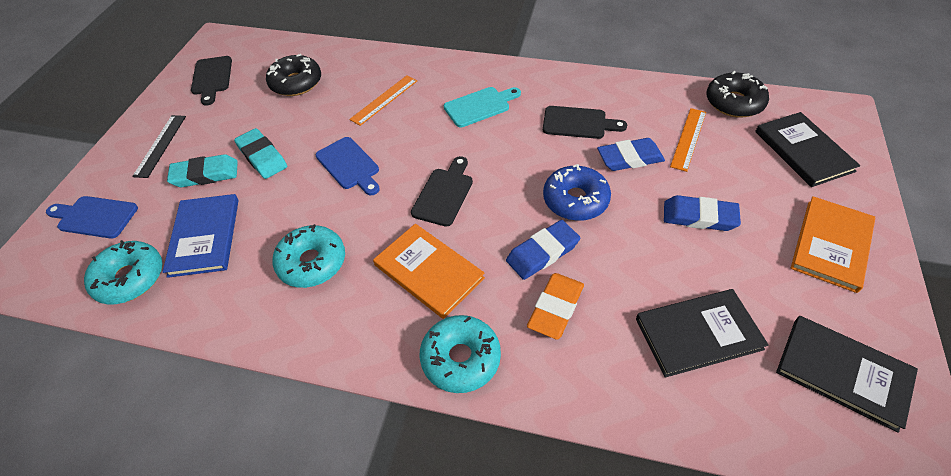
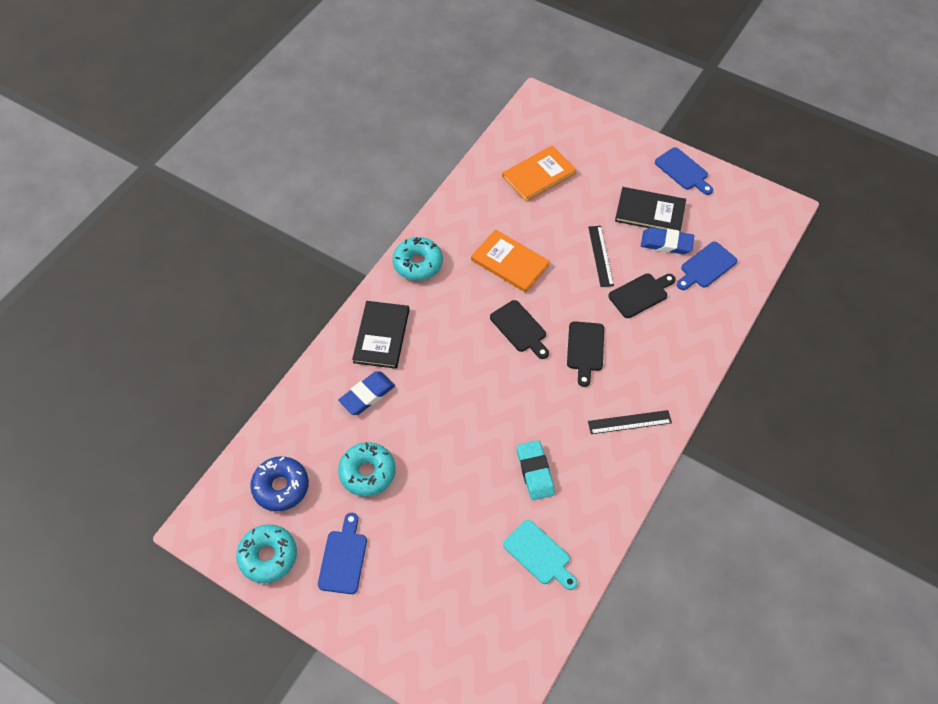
black book: 3 -> 2
black donut: 2 -> 0
black ruler: 1 -> 2
blue book: 1 -> 0
blue cutting board: 2 -> 3
blue eraser: 3 -> 2
orange eraser: 1 -> 0
orange ruler: 2 -> 0
turquoise eraser: 2 -> 1

